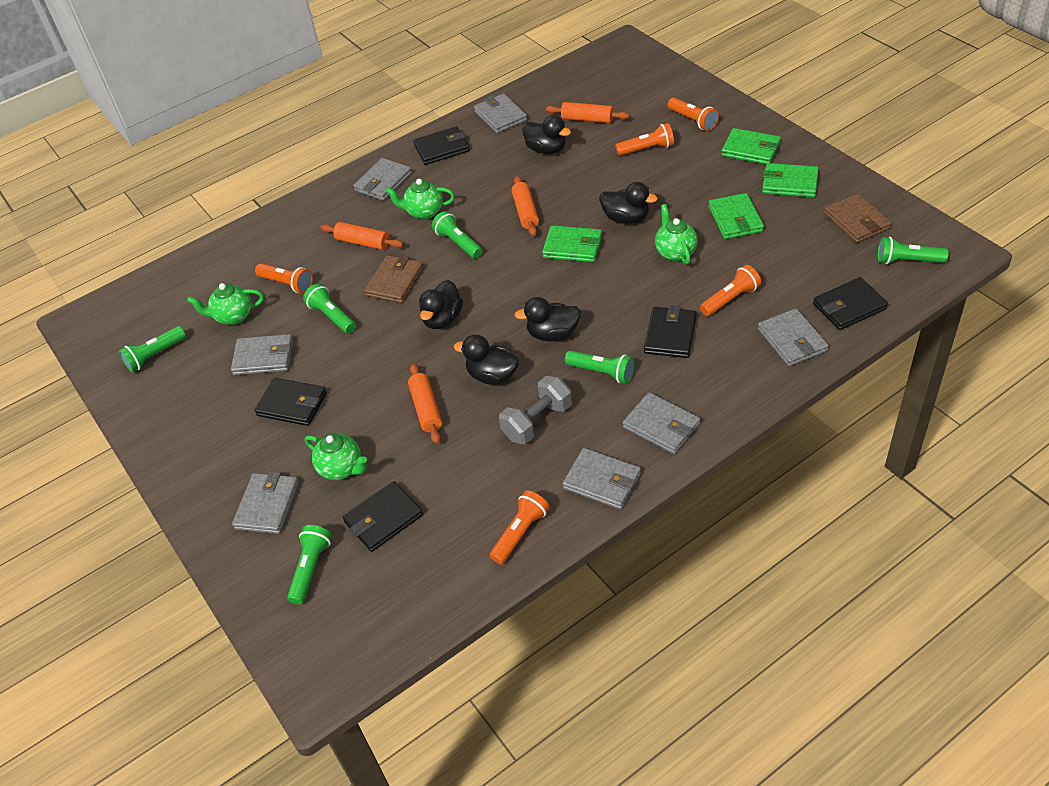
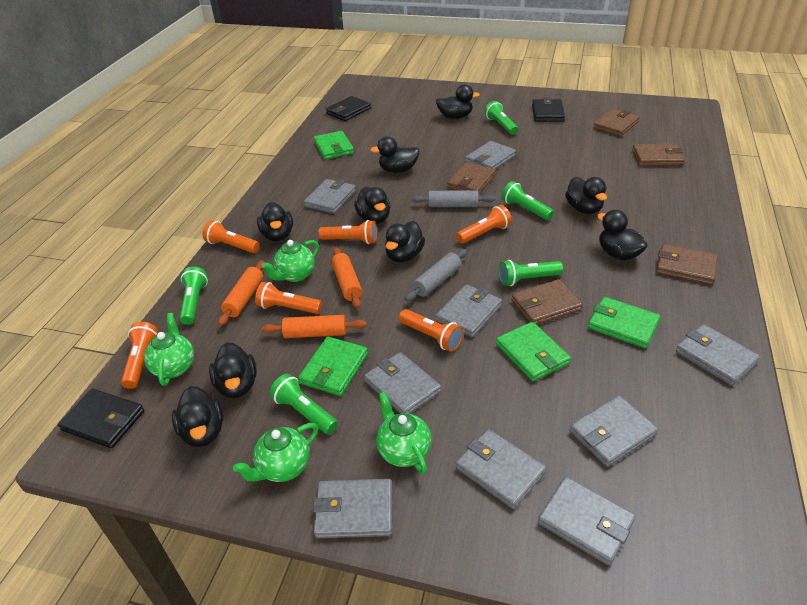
black duck: 5 -> 9
black wallet: 5 -> 3
brown wallet: 2 -> 5
green flashlight: 6 -> 5
grey dumbbell: 1 -> 0
grey rolling pin: 0 -> 2
grey wallet: 7 -> 9
orange flashlight: 5 -> 6
orange rolling pin: 4 -> 3

